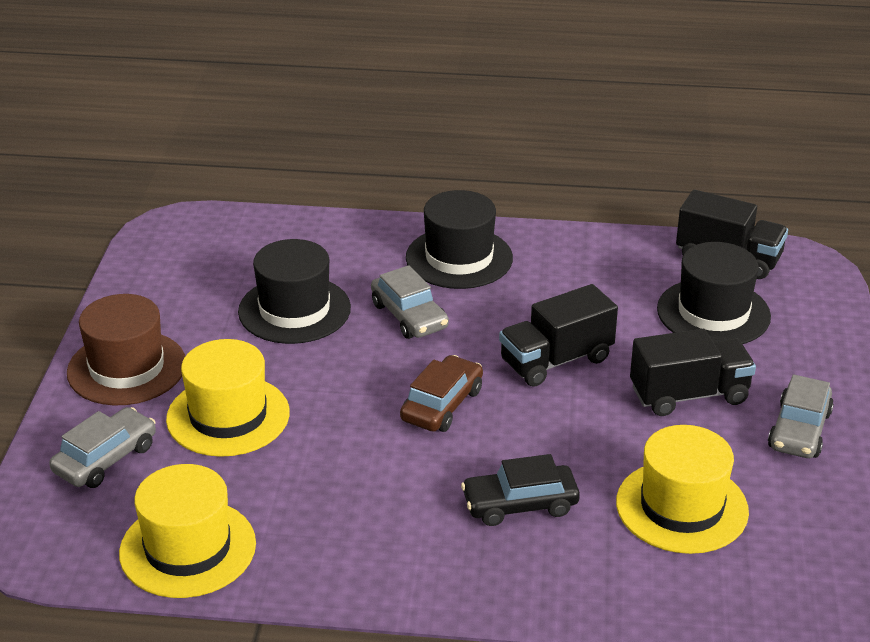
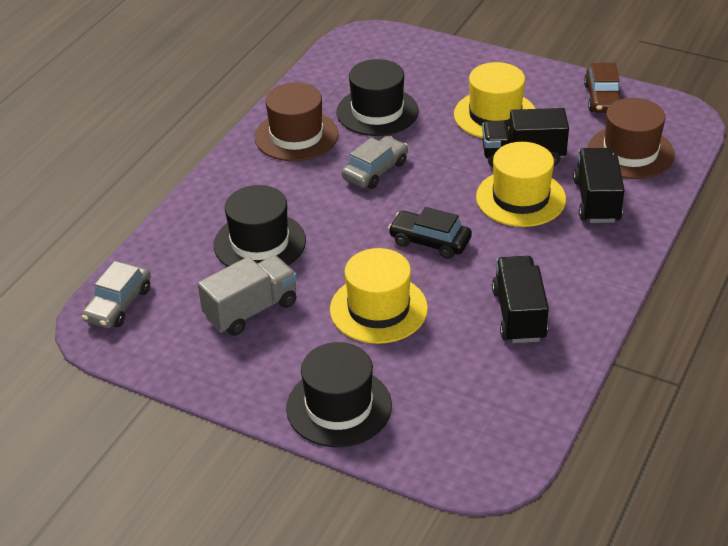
brown hat: 1 -> 2
grey car: 3 -> 2
grey truck: 0 -> 1

